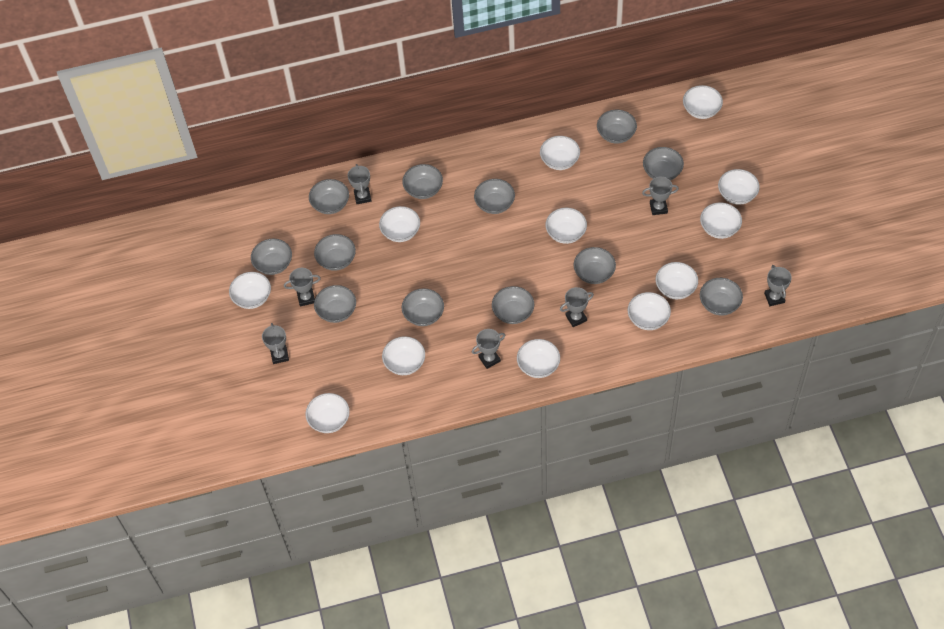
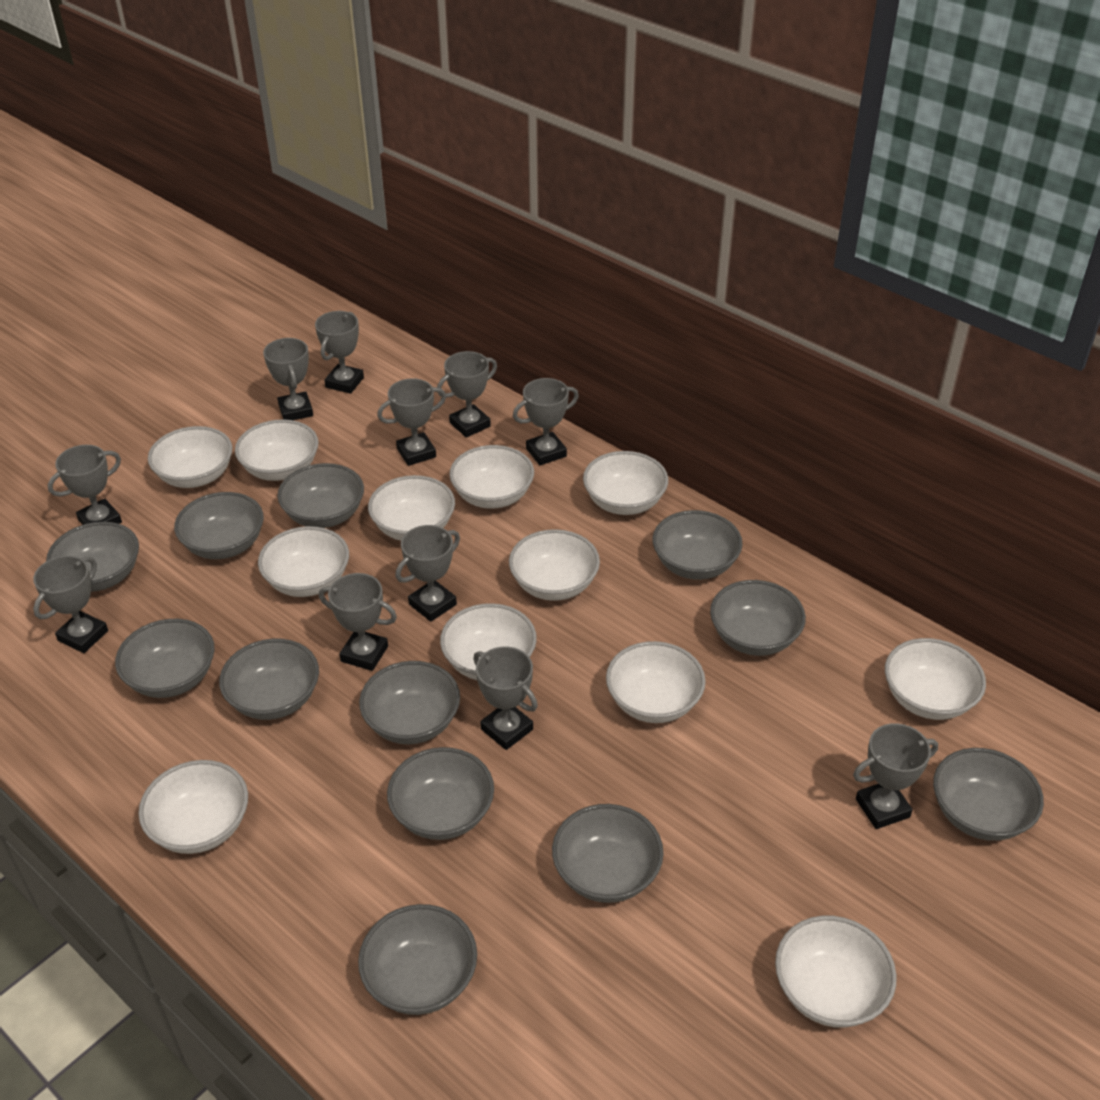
grey trophy: 7 -> 11

